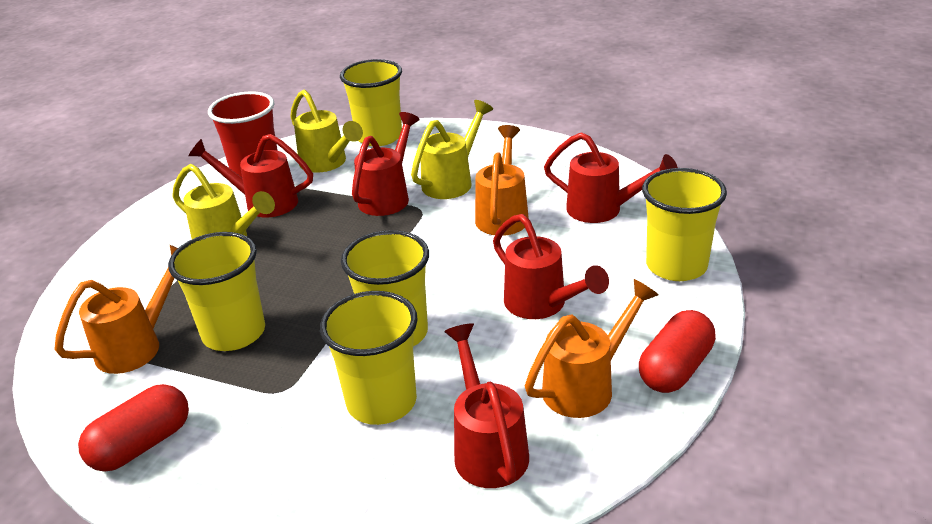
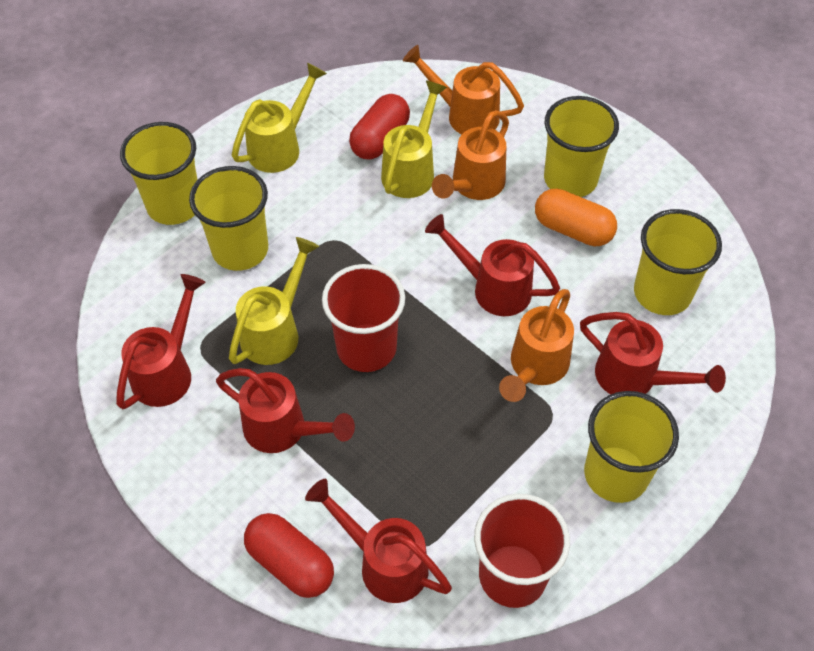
orange capsule: 0 -> 1
red cup: 1 -> 2

